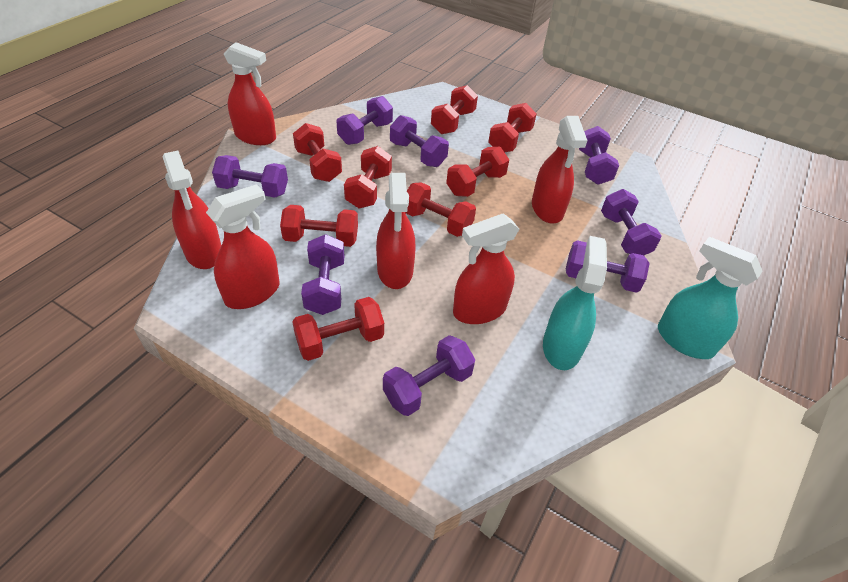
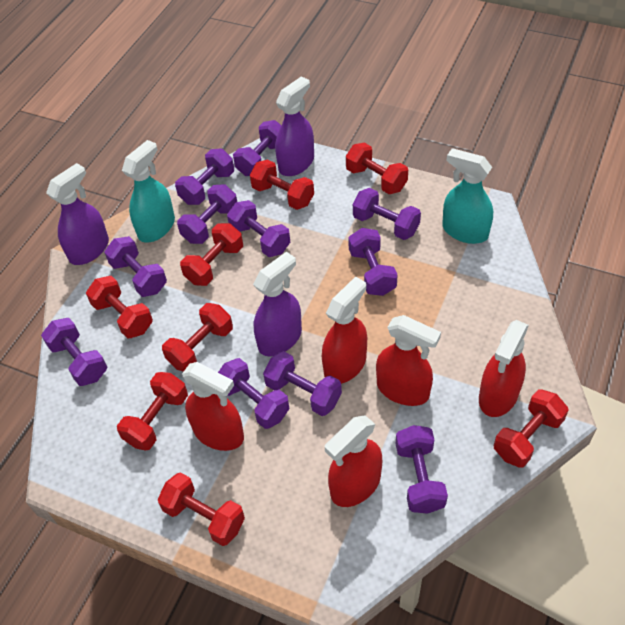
purple dumbbell: 8 -> 11
purple spray bottle: 0 -> 3
red spray bottle: 6 -> 5

